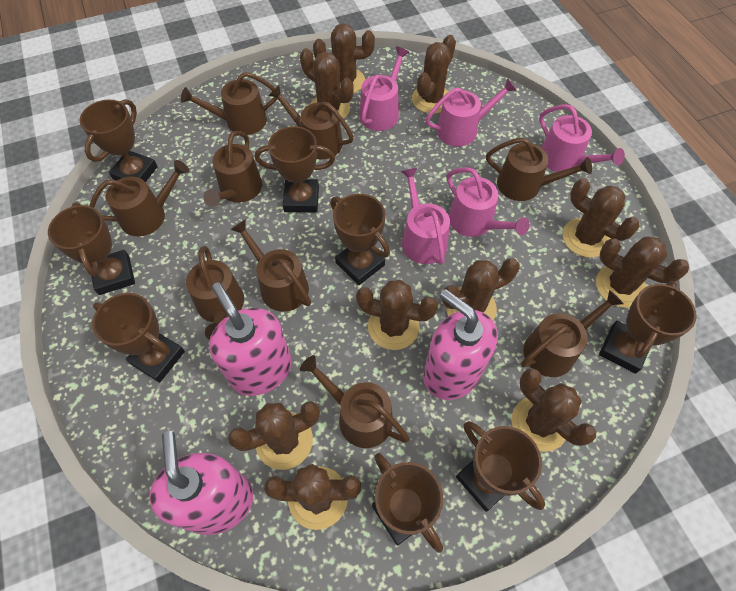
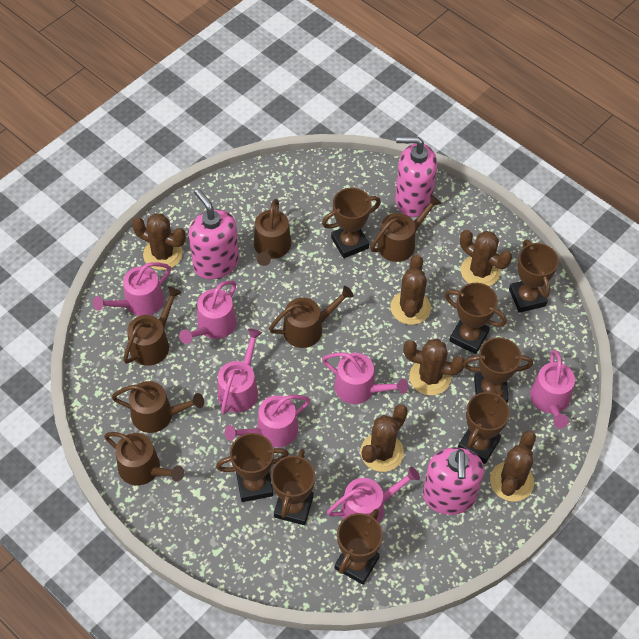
brown cactus: 10 -> 6
brown watering can: 9 -> 6
pink watering can: 5 -> 7

